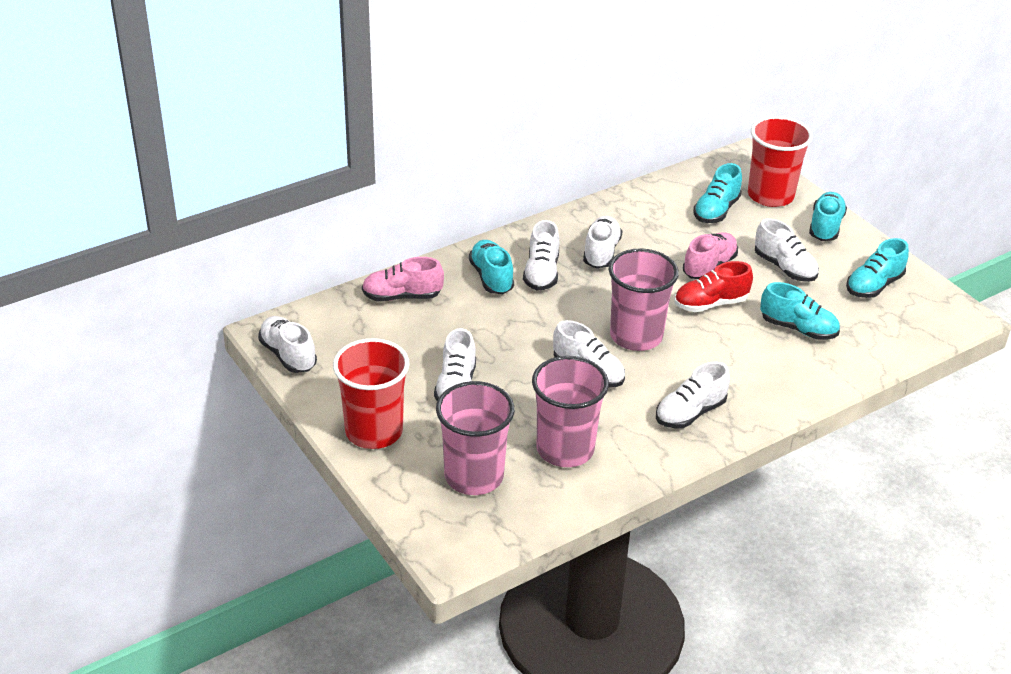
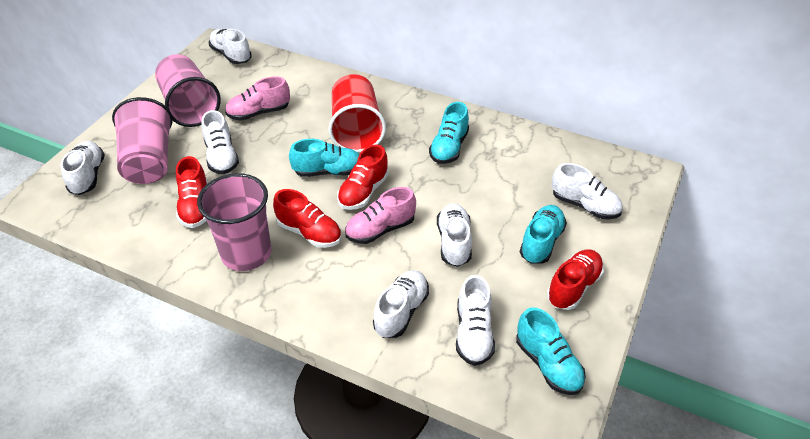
red cup: 2 -> 1
red shoe: 1 -> 4
turquoise shoe: 5 -> 4

